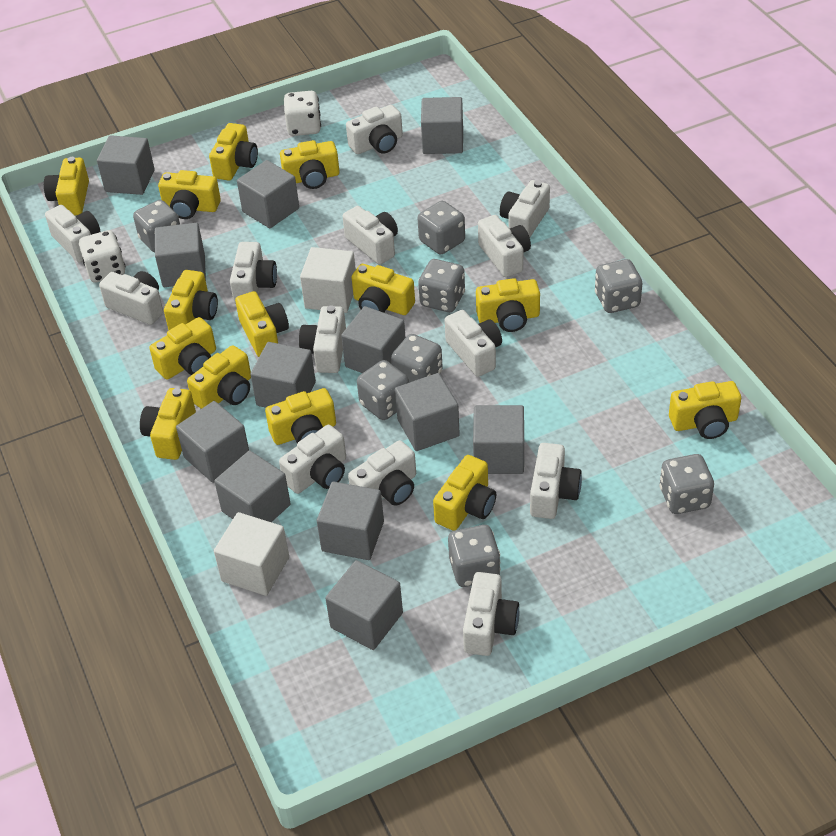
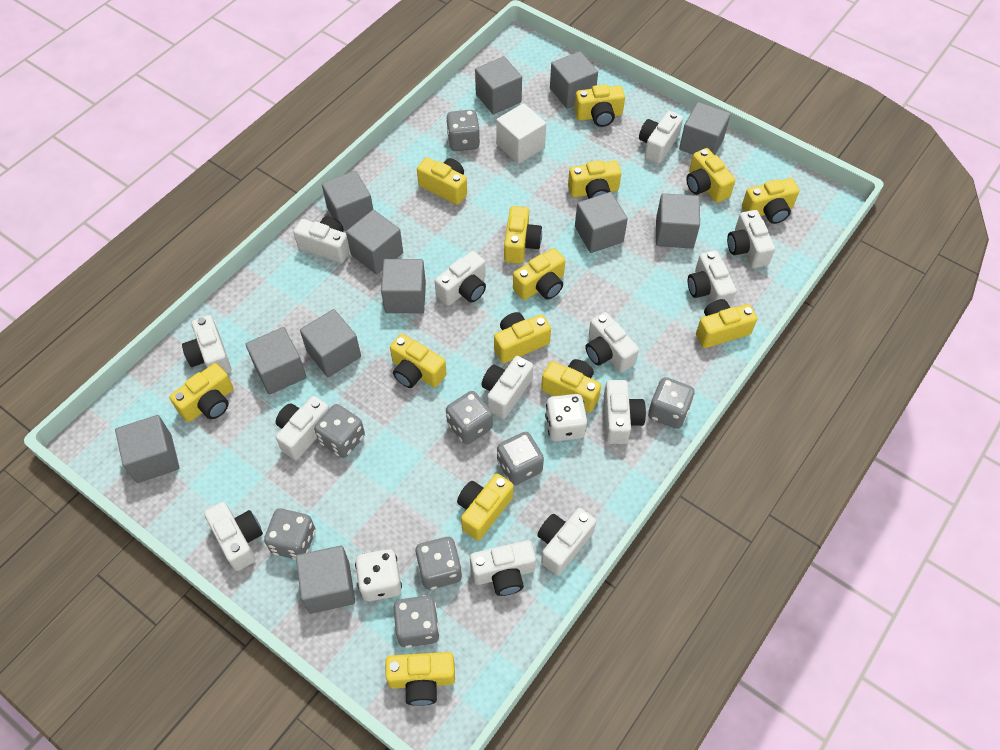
white cube: 2 -> 1

